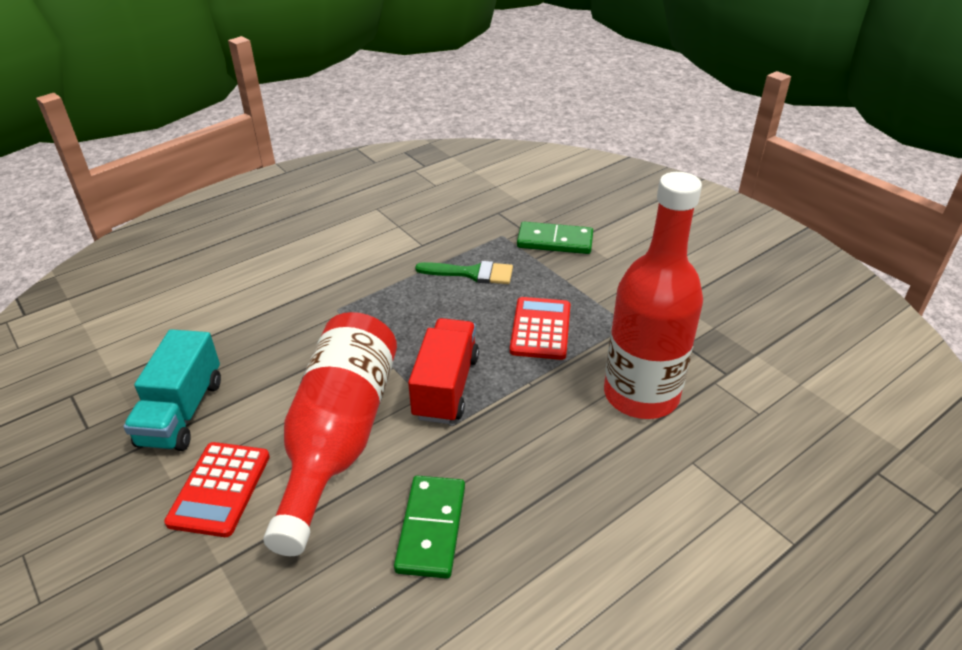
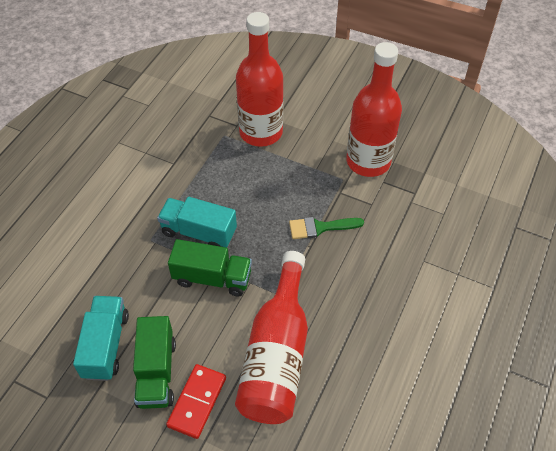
green domino: 2 -> 0
green truck: 0 -> 2
red bottle: 2 -> 3
red calculator: 2 -> 0
red domino: 0 -> 1
red truck: 1 -> 0
turquoise truck: 1 -> 2

